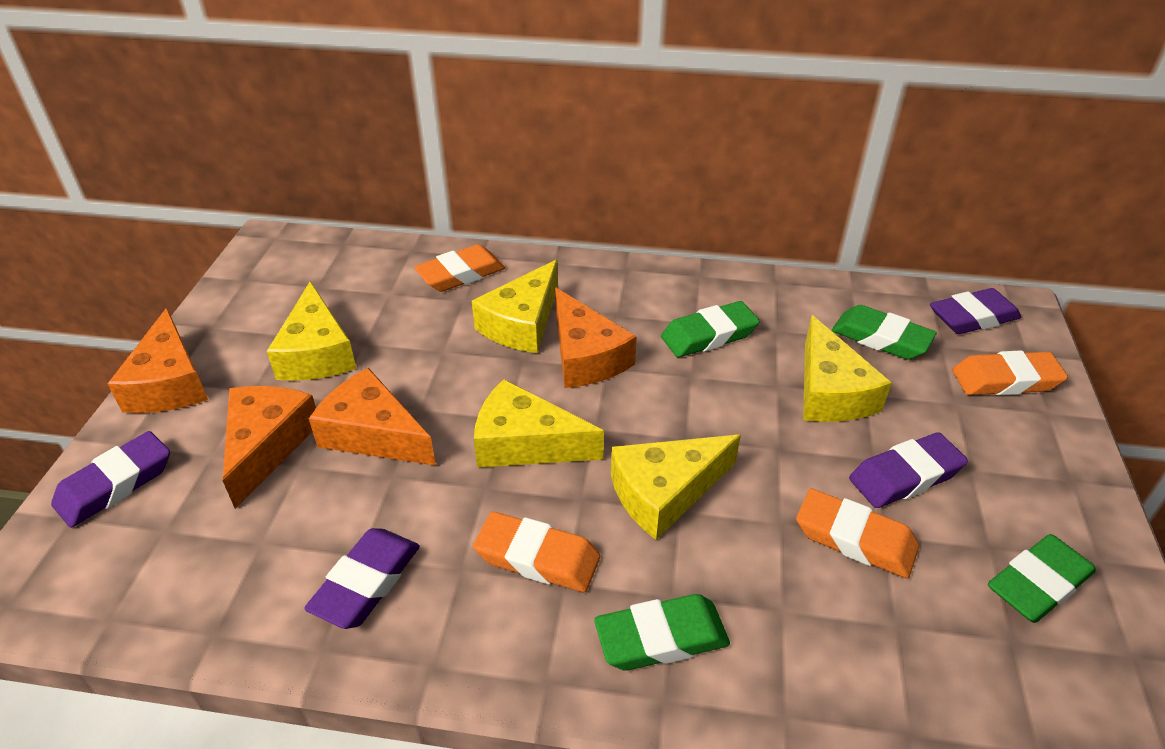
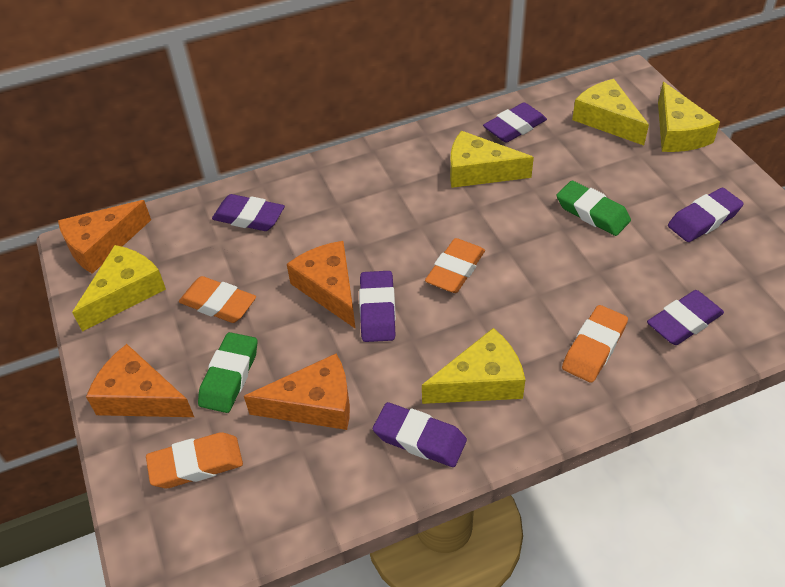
green eraser: 4 -> 2
purple eraser: 4 -> 6

